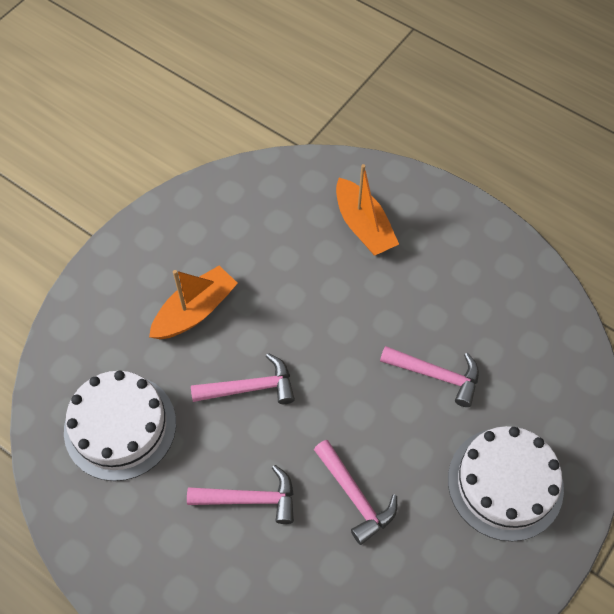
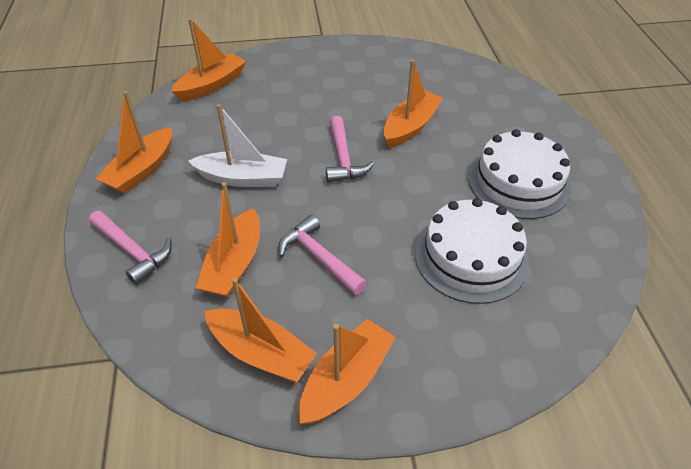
orange boat: 2 -> 6
pink hammer: 4 -> 3
white boat: 0 -> 1

